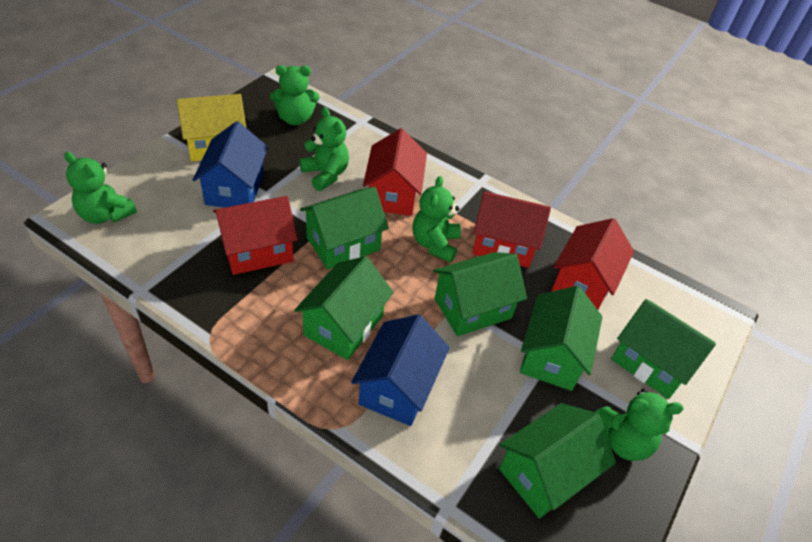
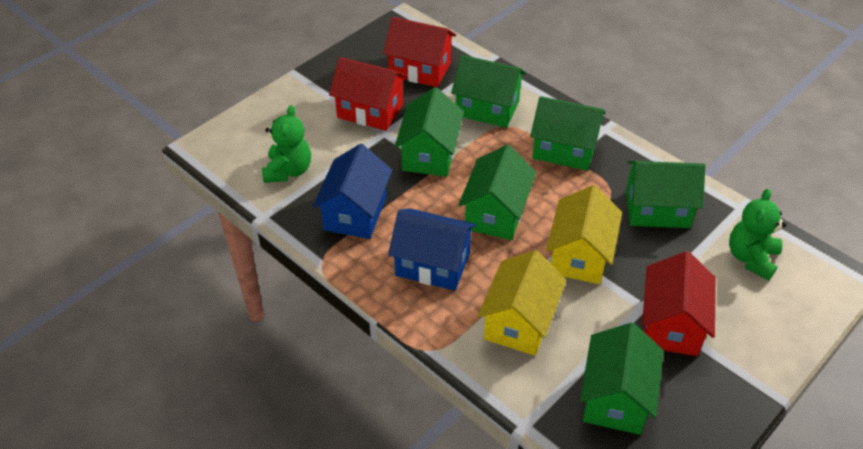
green teddy bear: 5 -> 2
red house: 4 -> 3
yellow house: 1 -> 2

